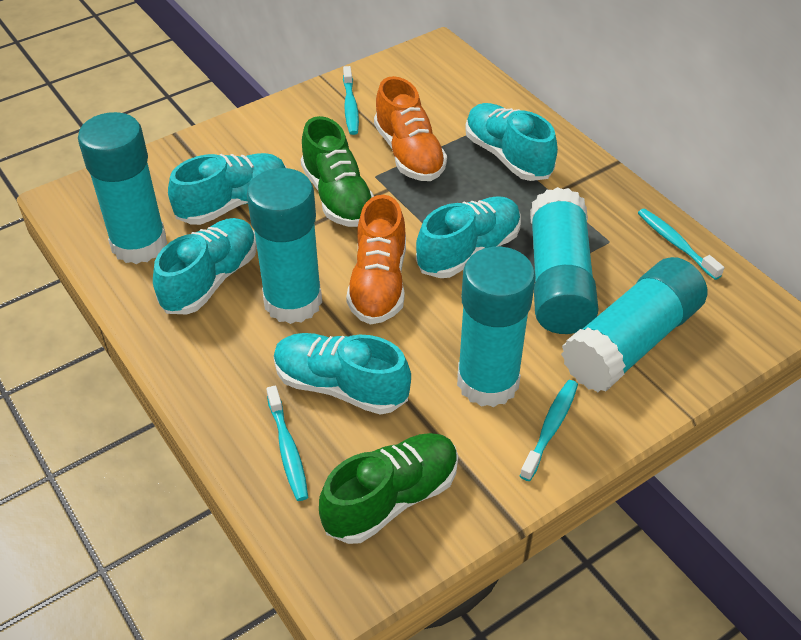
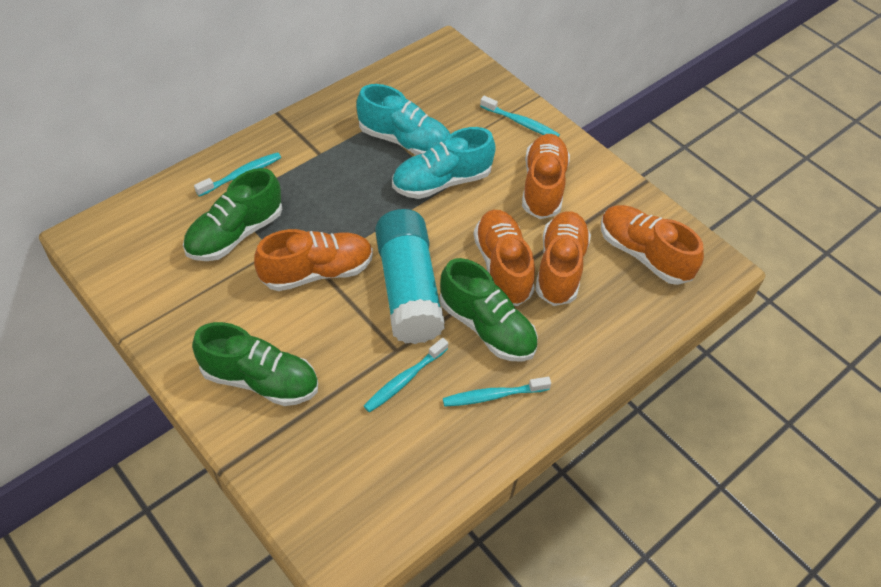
green shoe: 2 -> 3
orange shoe: 2 -> 5
turquoise glue stick: 5 -> 1
turquoise shoe: 5 -> 2

